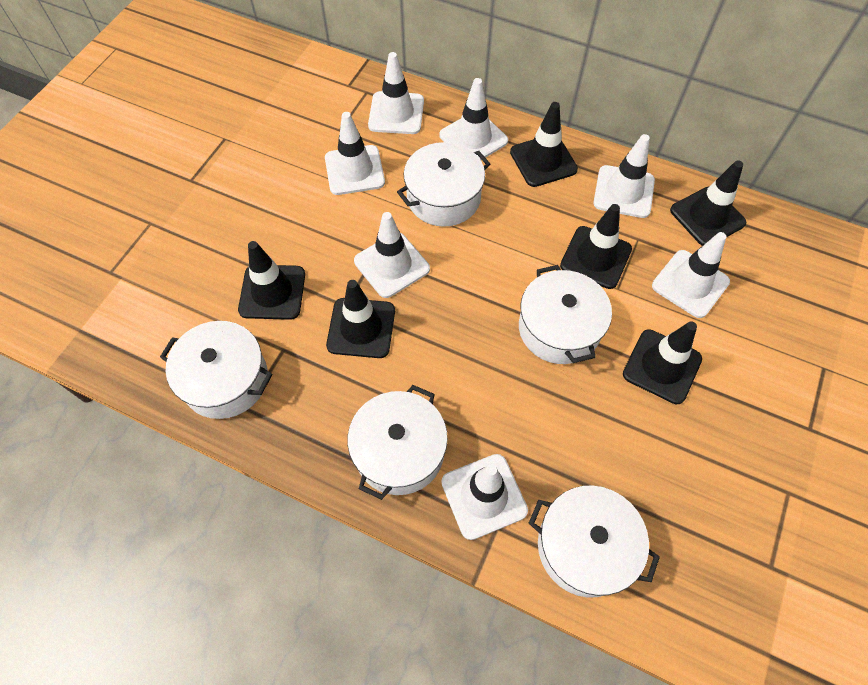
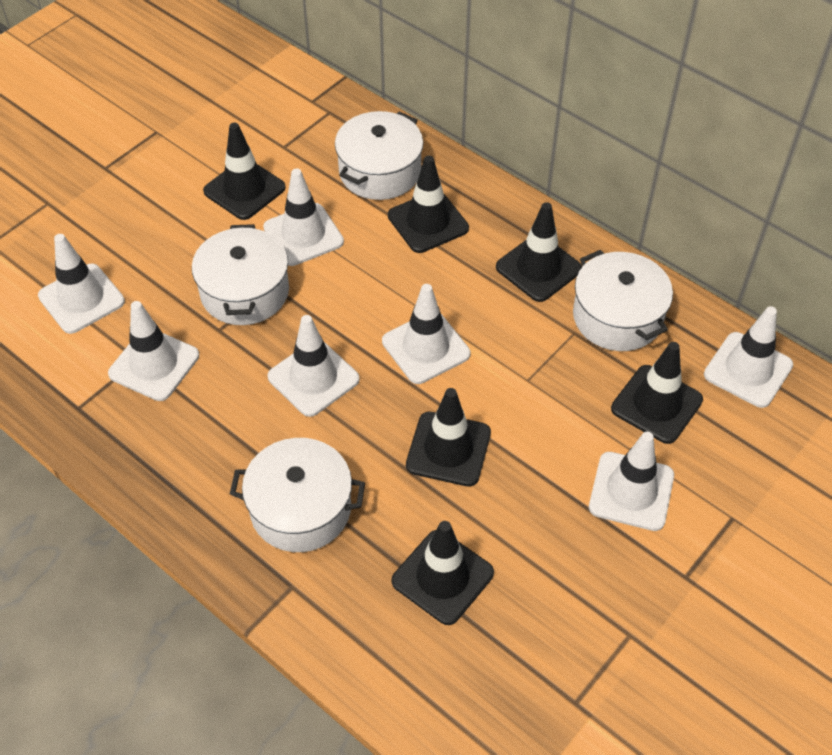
white pot: 5 -> 4

